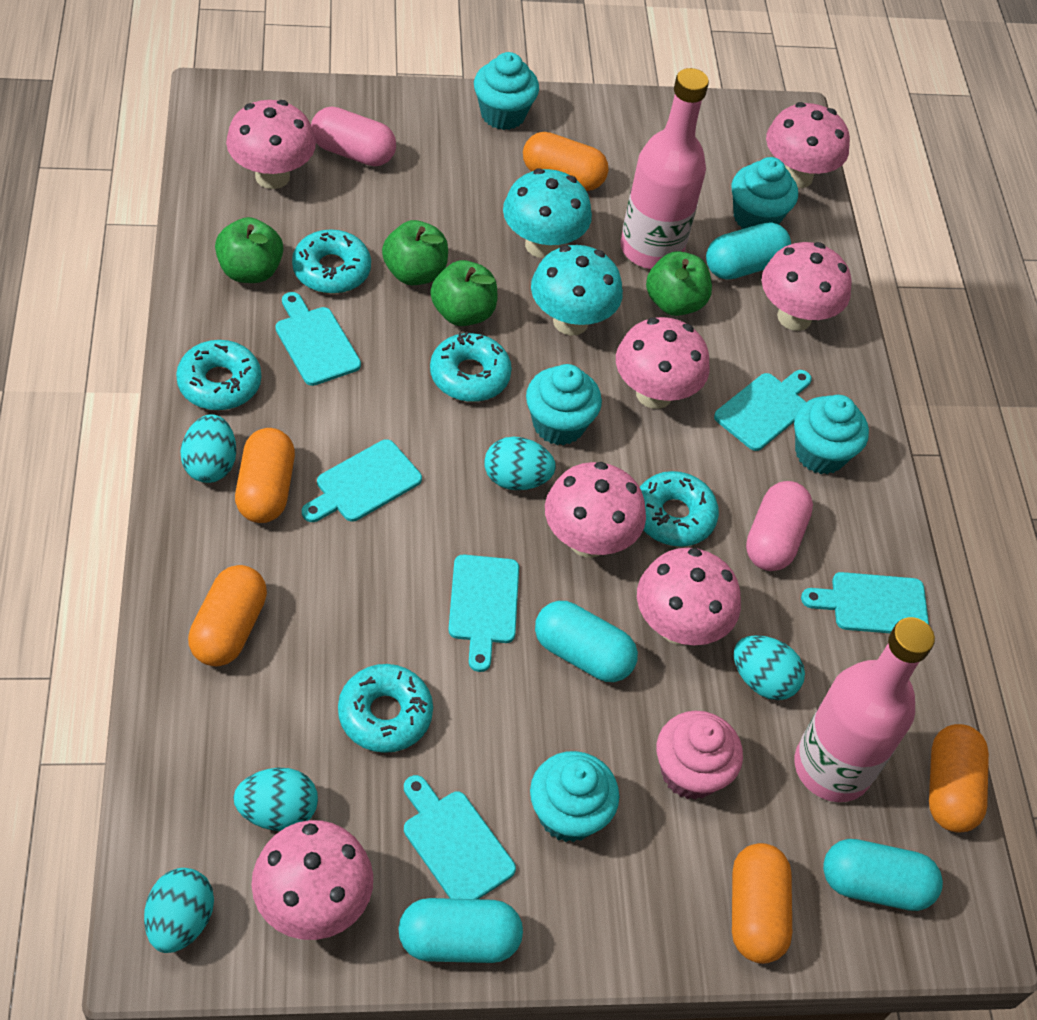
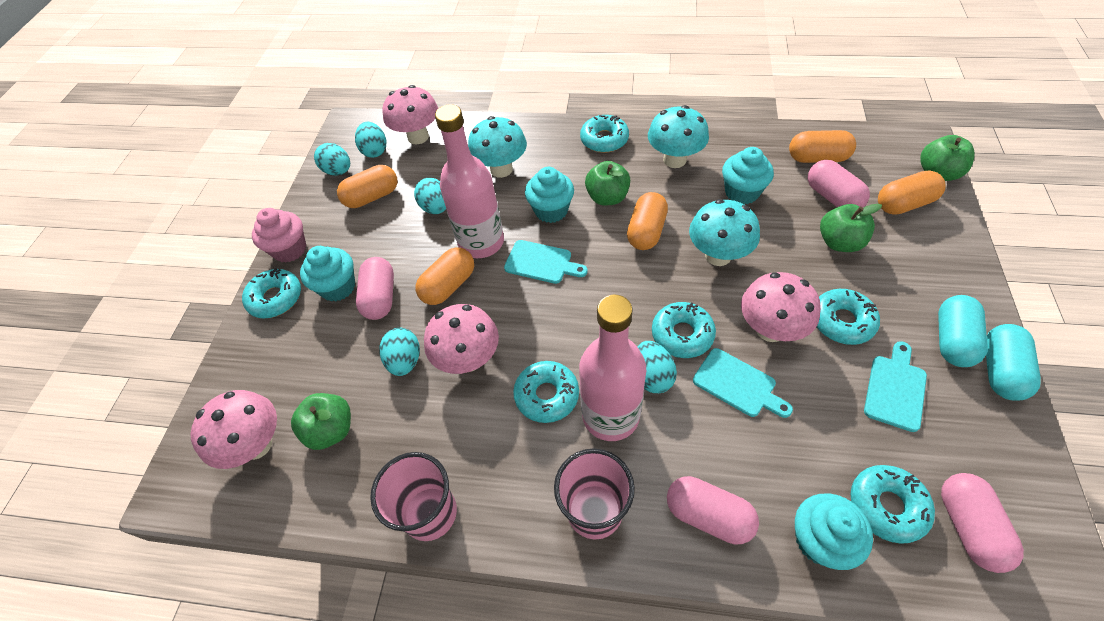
pink capsule: 2 -> 4
pink cup: 0 -> 2
pink mushroom: 7 -> 4
turquoise capsule: 4 -> 2
turquoise cupcake: 5 -> 4
turquoise cutting board: 6 -> 3
turquoise donut: 5 -> 6
turquoise mushroom: 2 -> 3

